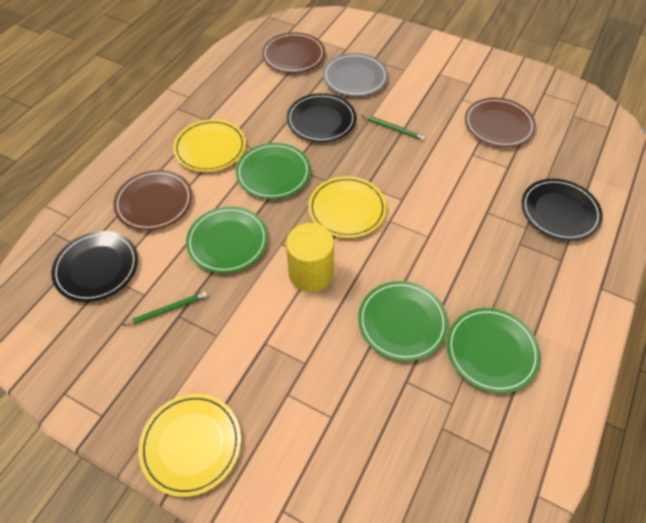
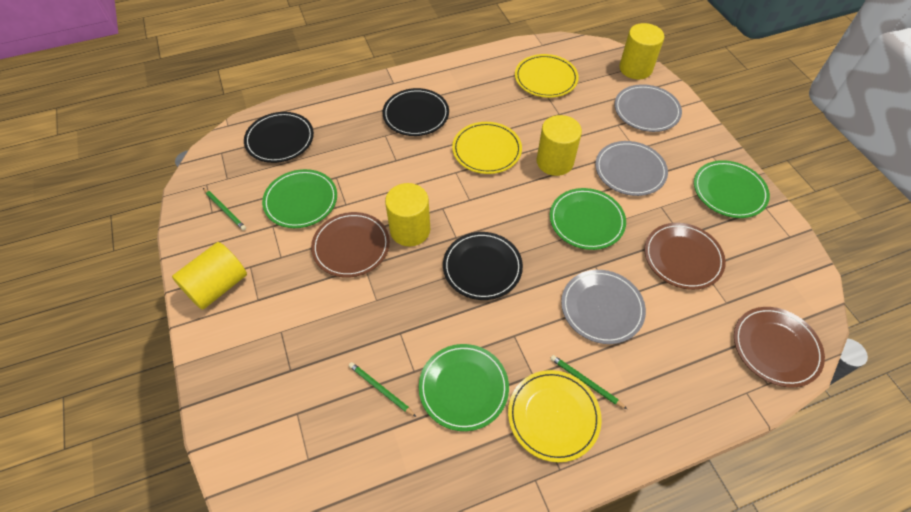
green pencil: 2 -> 3
grey plate: 1 -> 3
yellow cylinder: 1 -> 4

